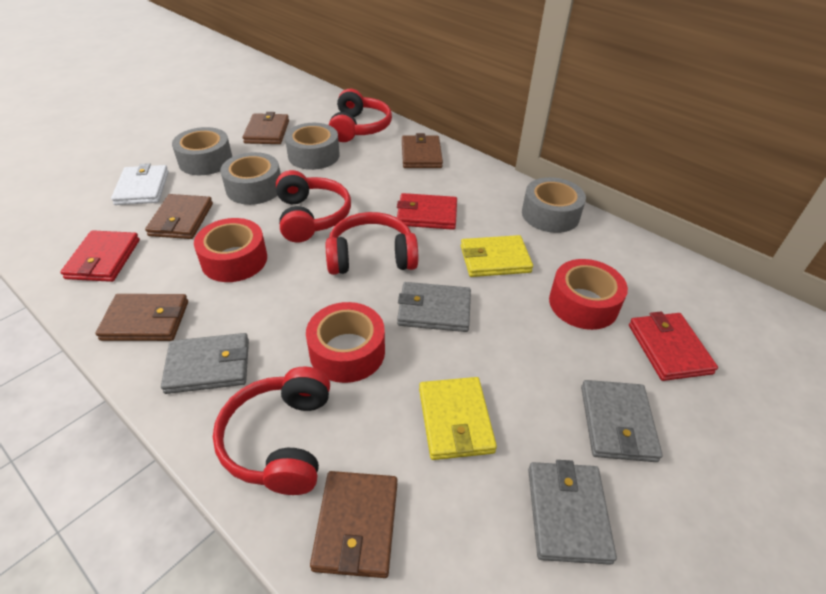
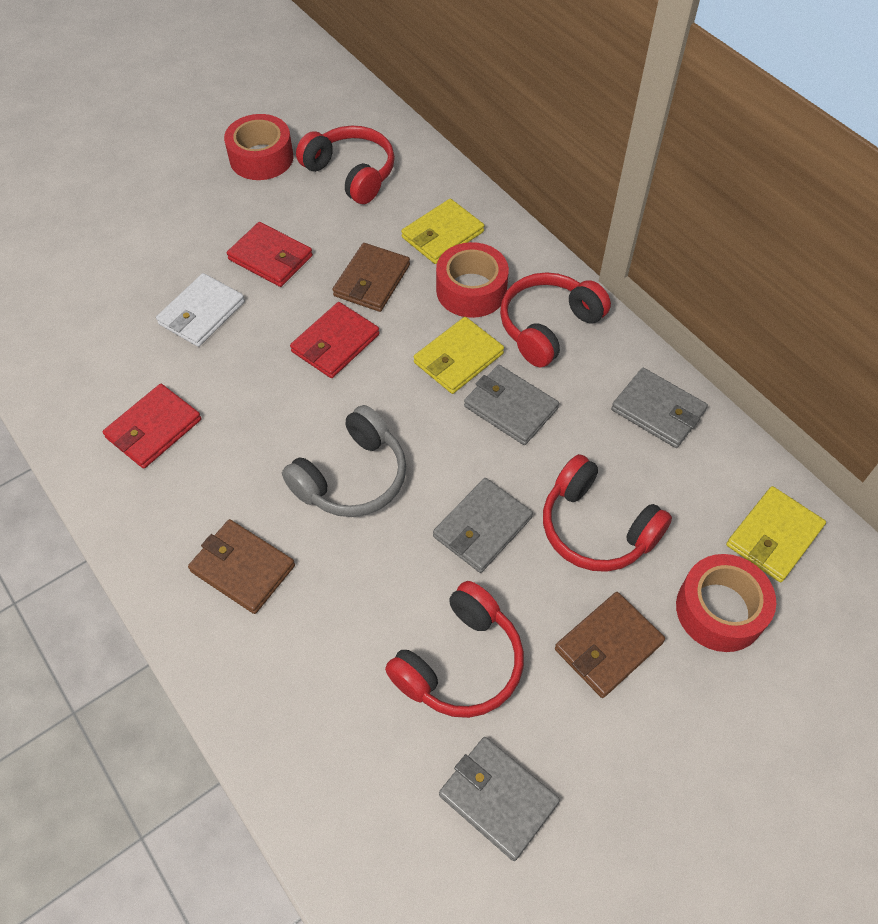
brown wallet: 5 -> 3
grey headphones: 0 -> 1
grey tape: 4 -> 0
yellow wallet: 2 -> 3

